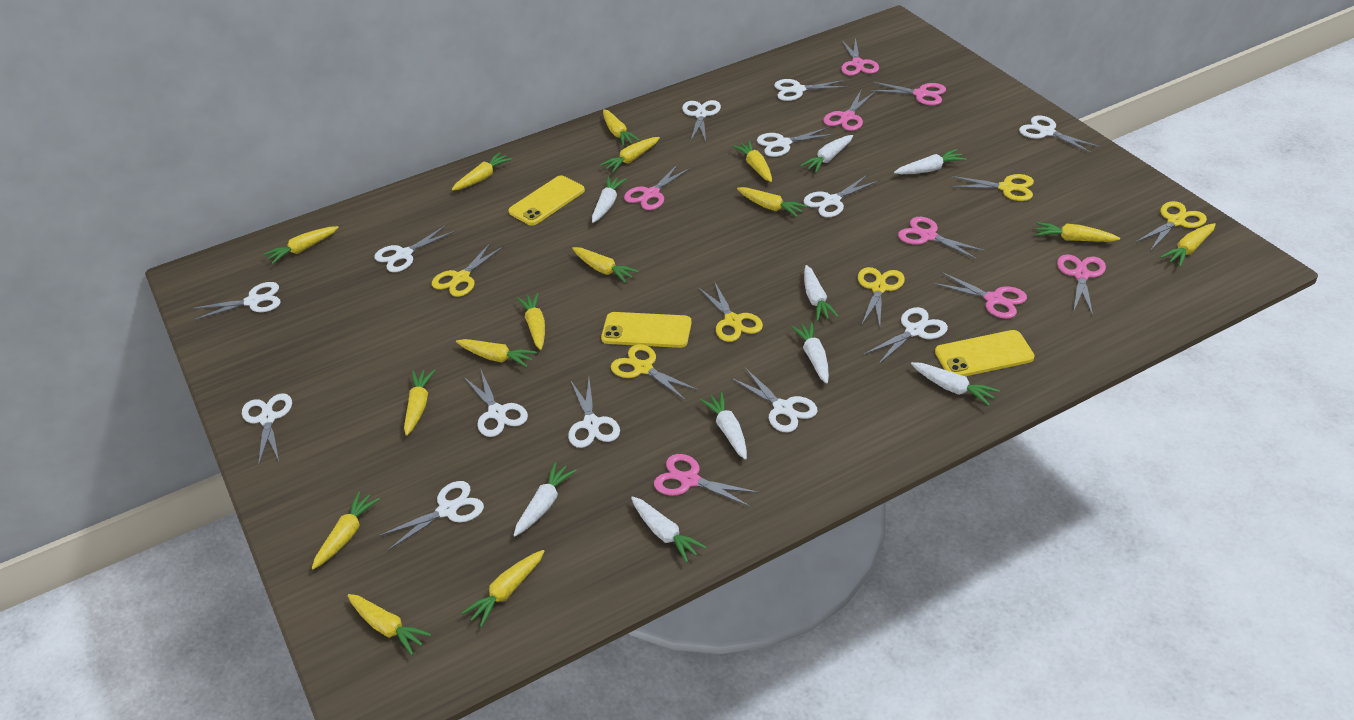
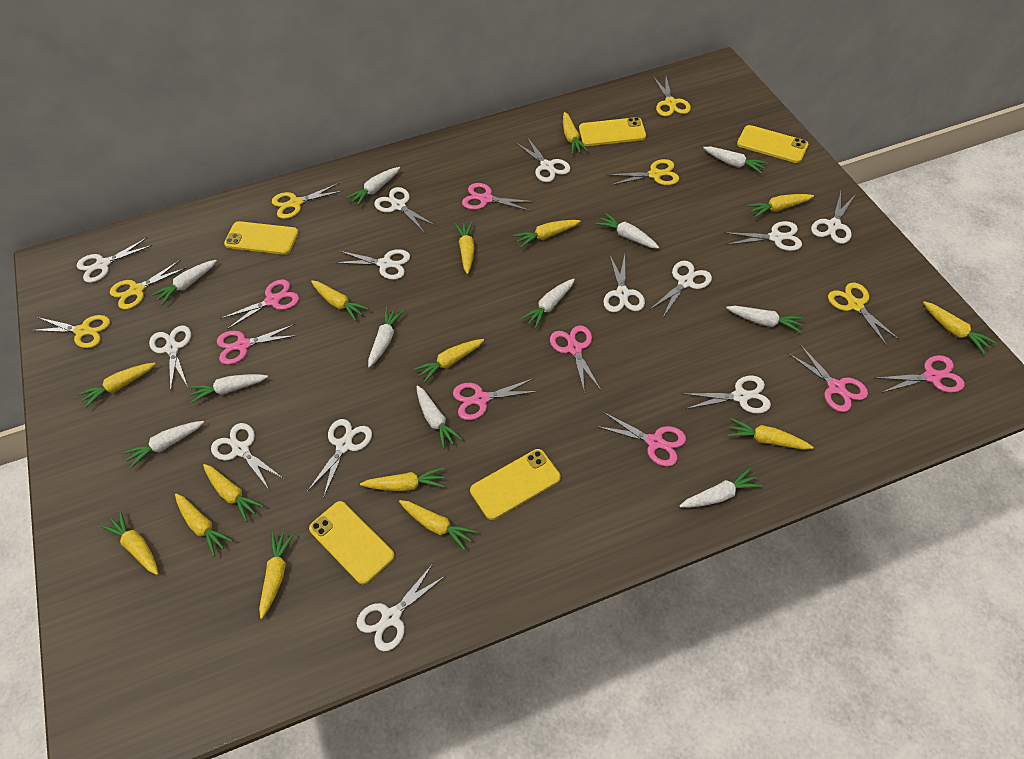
white carrot: 9 -> 11
yellow phone: 3 -> 5

